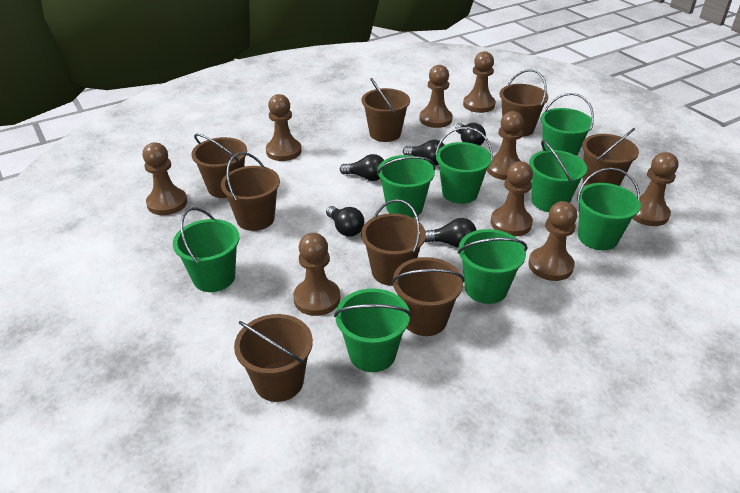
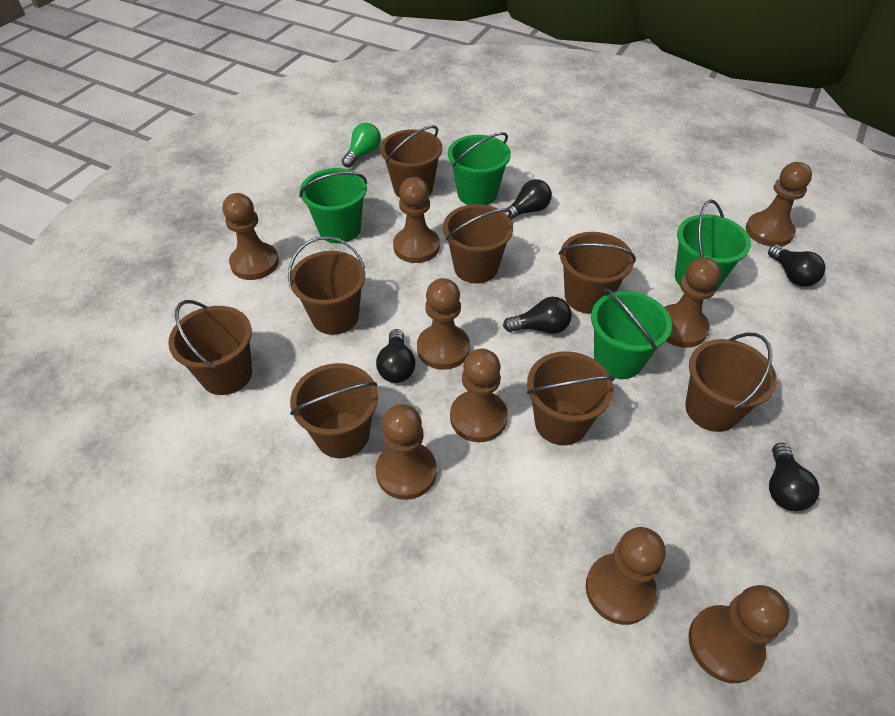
green bucket: 8 -> 4
green light bulb: 0 -> 1

